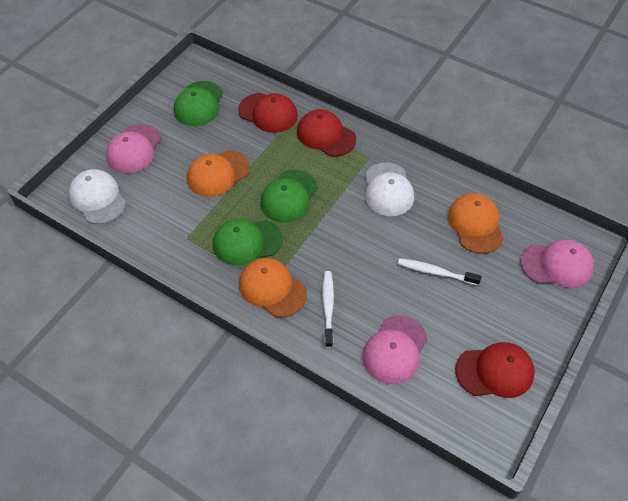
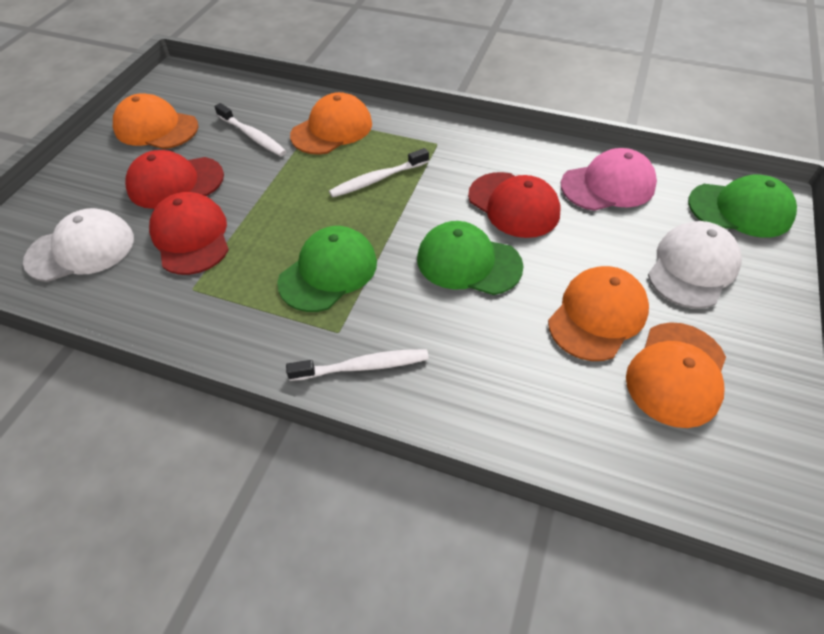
orange cap: 3 -> 4
pink cap: 3 -> 1
white toothbrush: 2 -> 3

